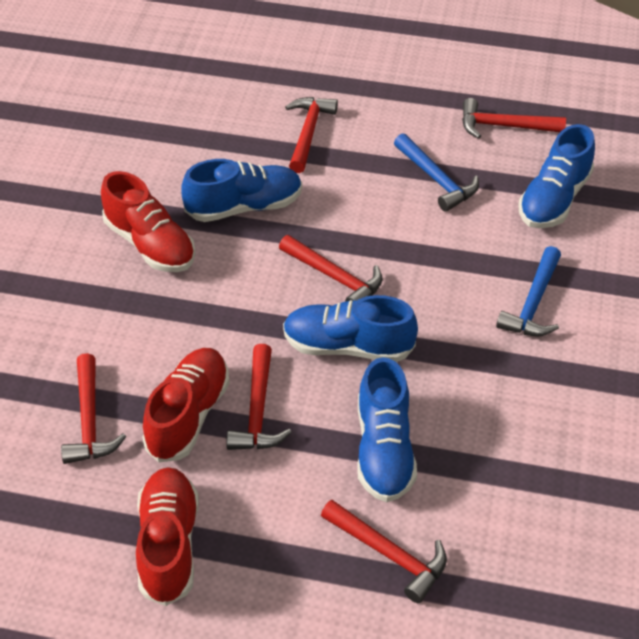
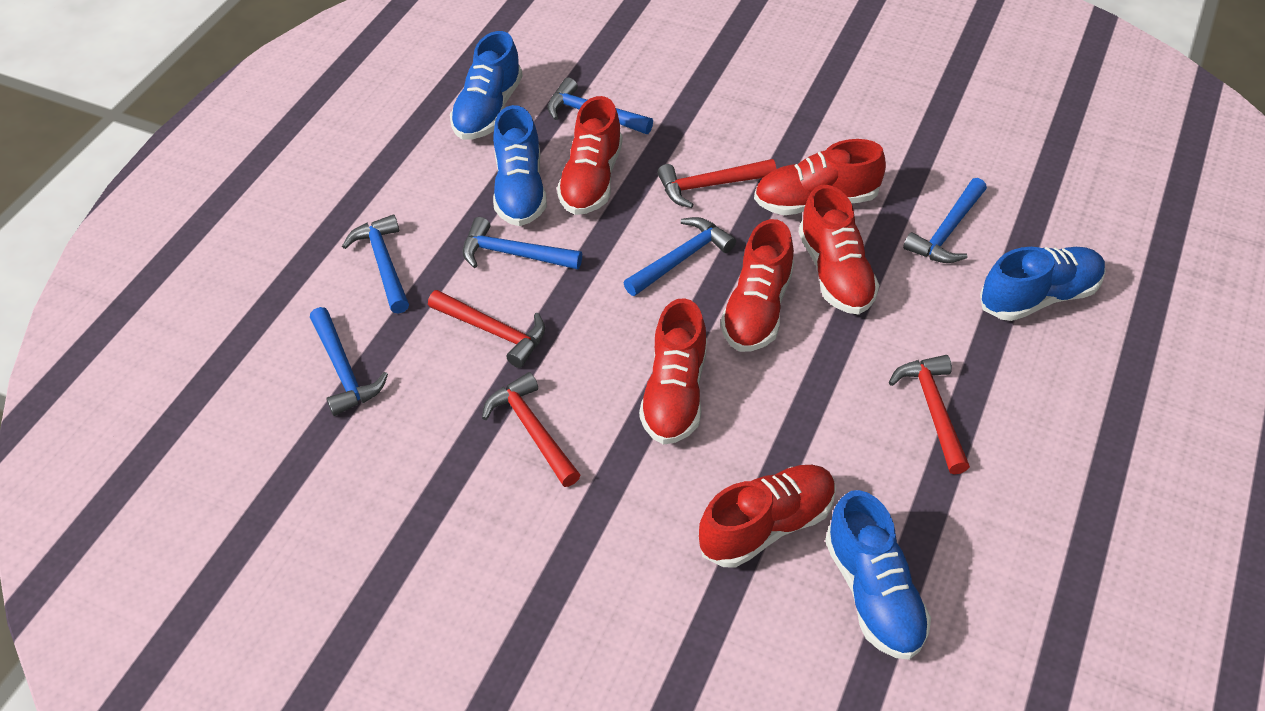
blue hammer: 2 -> 6
red hammer: 6 -> 4
red shoe: 3 -> 6

